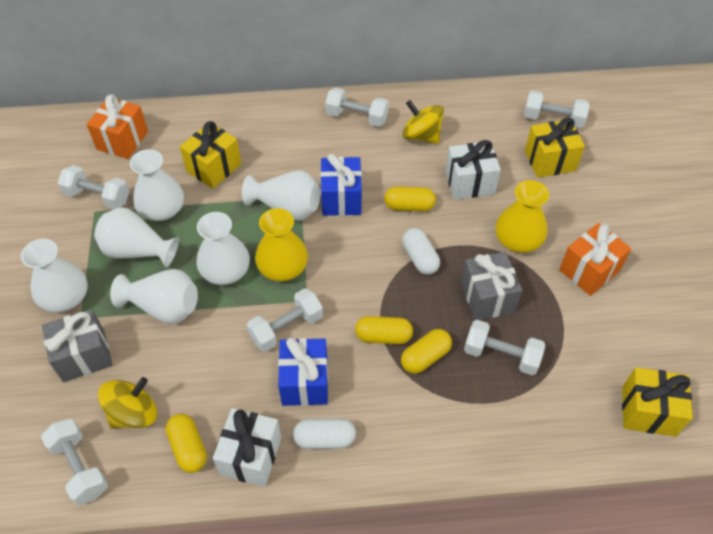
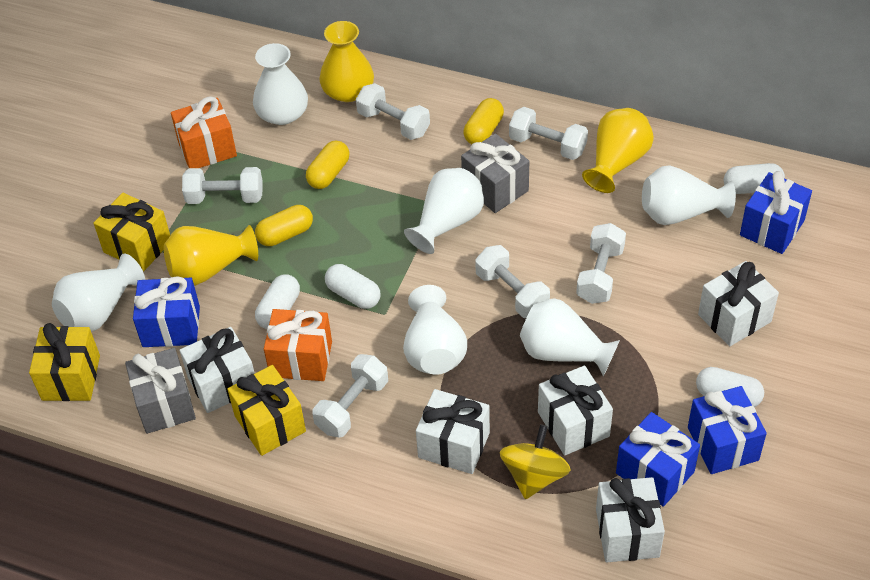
blue gift: 2 -> 4
white capsule: 2 -> 4
white gift: 2 -> 5
yellow capsule: 4 -> 3
yellow spinning top: 2 -> 1
yellow vase: 2 -> 3

